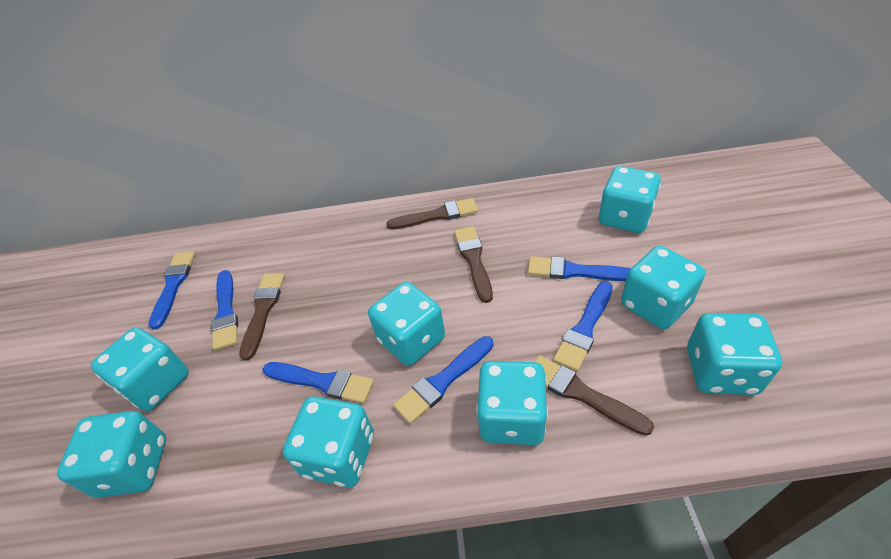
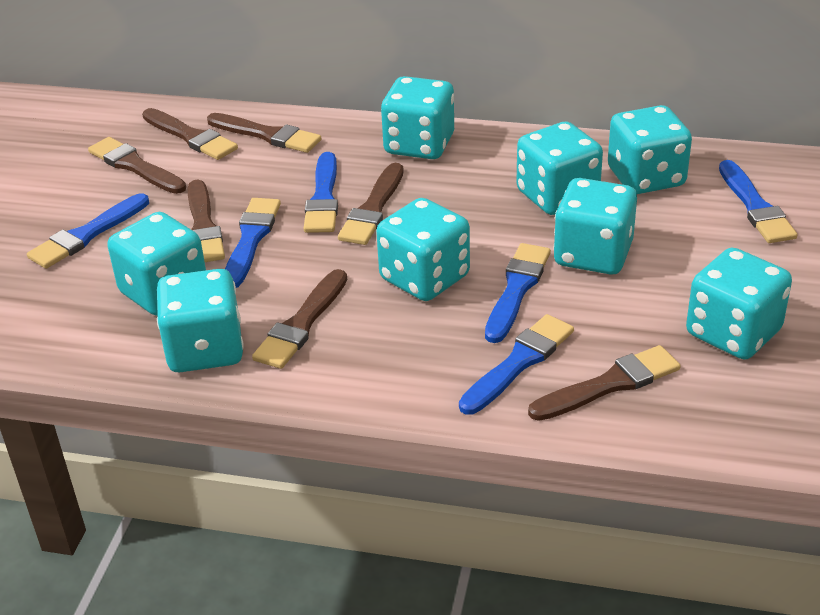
brown brush: 4 -> 7

